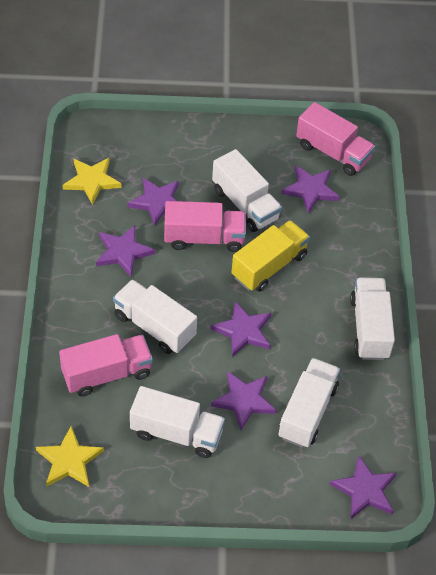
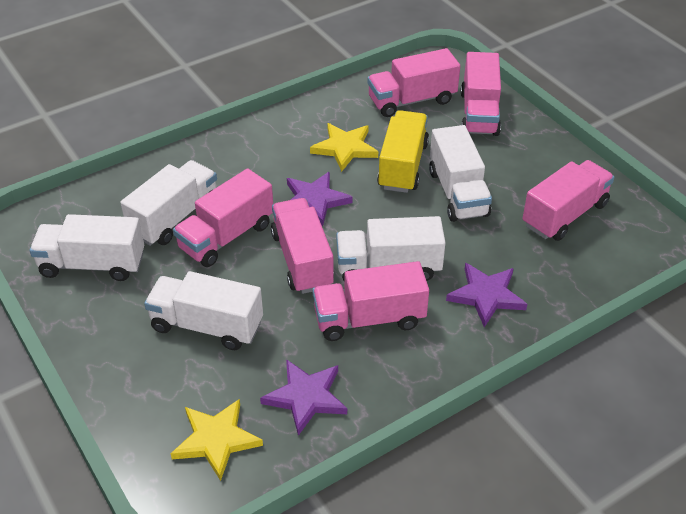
pink truck: 3 -> 6
purple star: 6 -> 3

